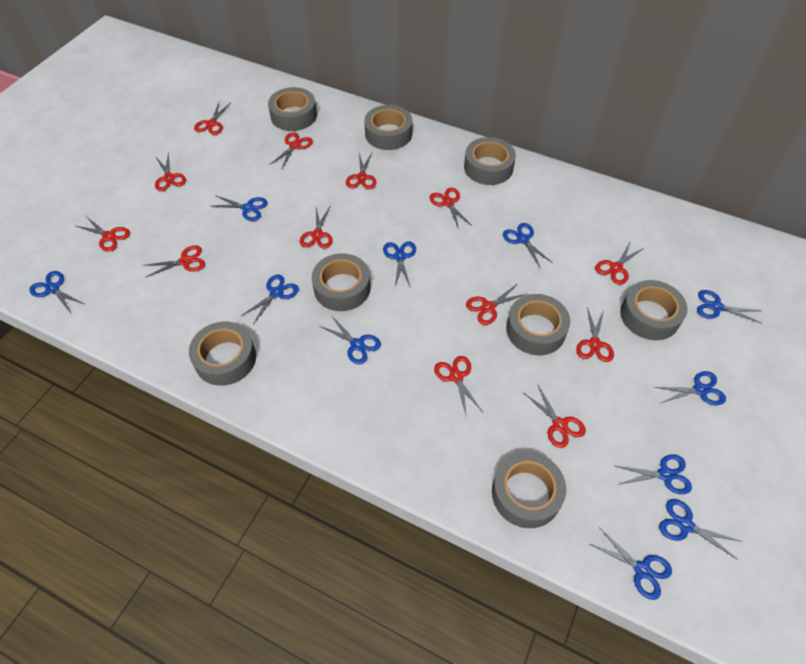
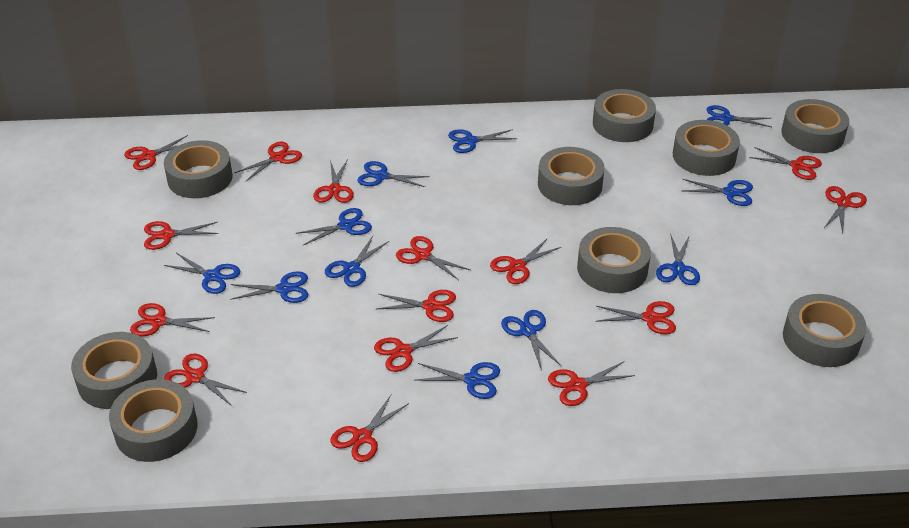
grey tape: 8 -> 9
red scissors: 13 -> 15

